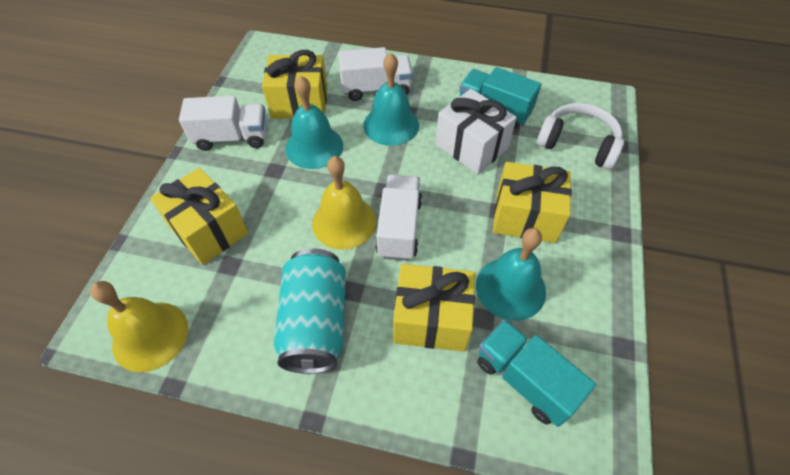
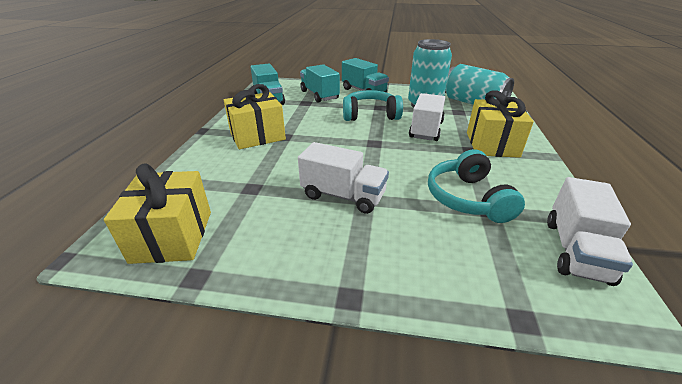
turquoise bell: 3 -> 0
turquoise can: 1 -> 2
turquoise headphones: 0 -> 2
turquoise truck: 2 -> 3
white gift: 1 -> 0
white headphones: 1 -> 0
yellow bell: 2 -> 0
yellow gift: 4 -> 3

